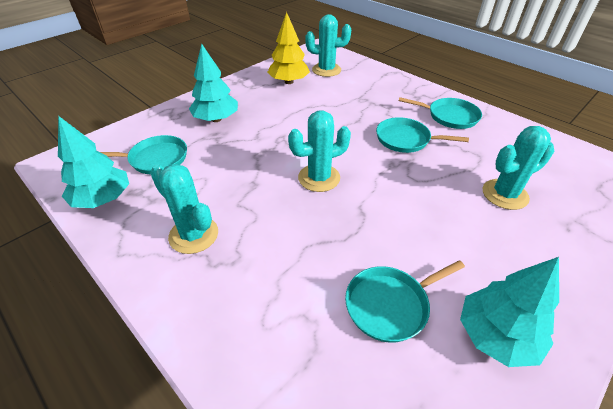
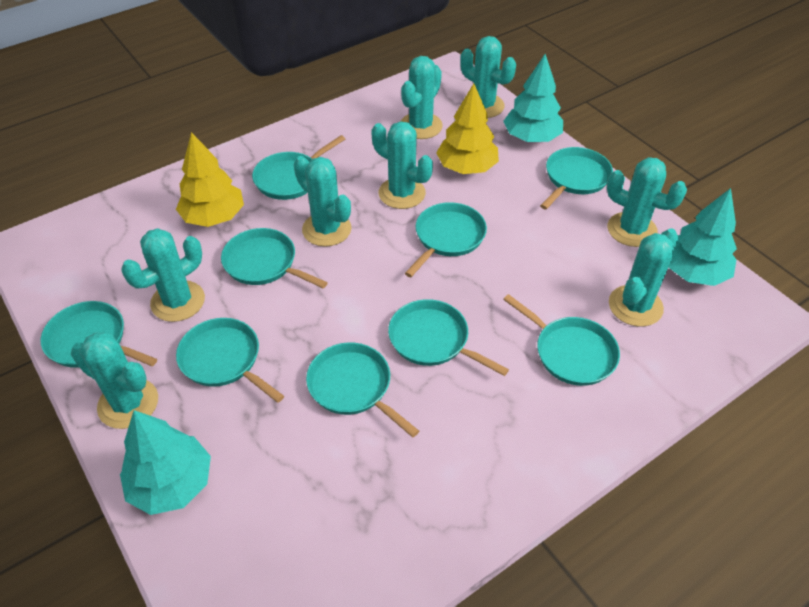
turquoise cactus: 4 -> 8
turquoise pan: 4 -> 9
yellow tree: 1 -> 2

